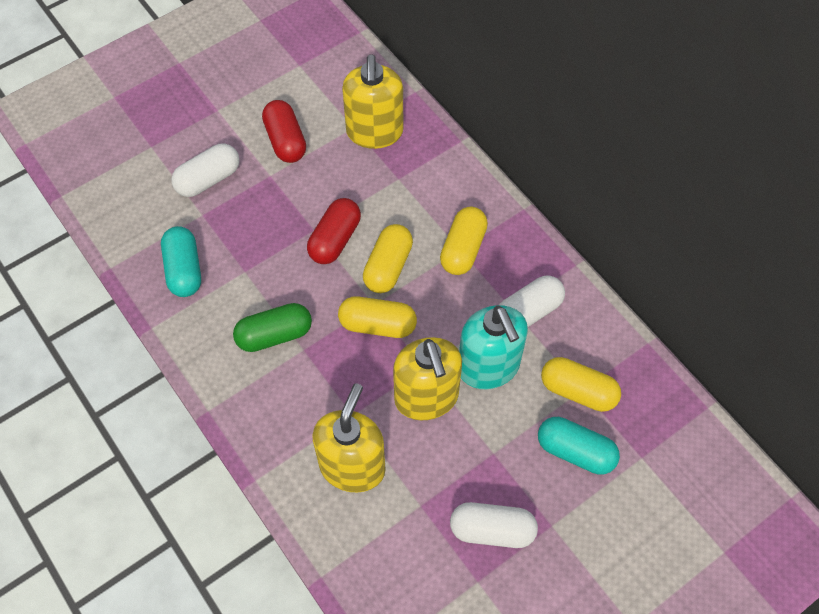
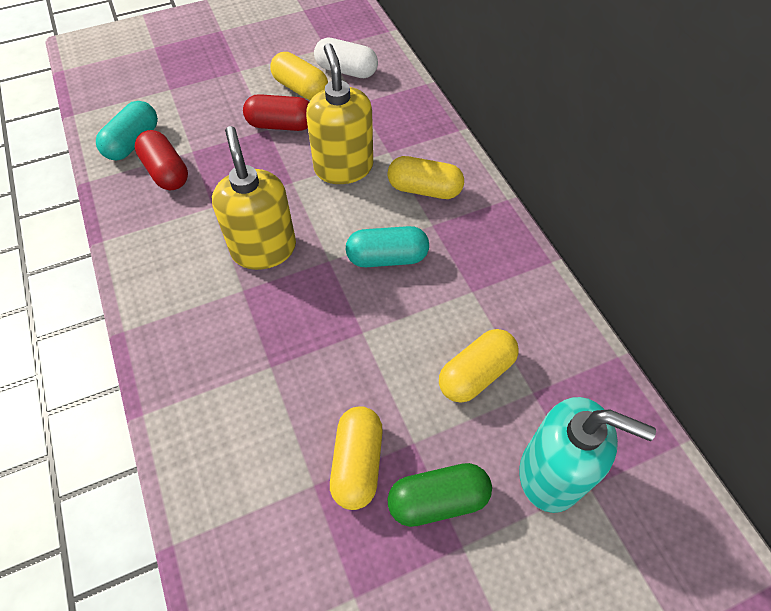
white capsule: 3 -> 1
yellow soap dispenser: 3 -> 2

